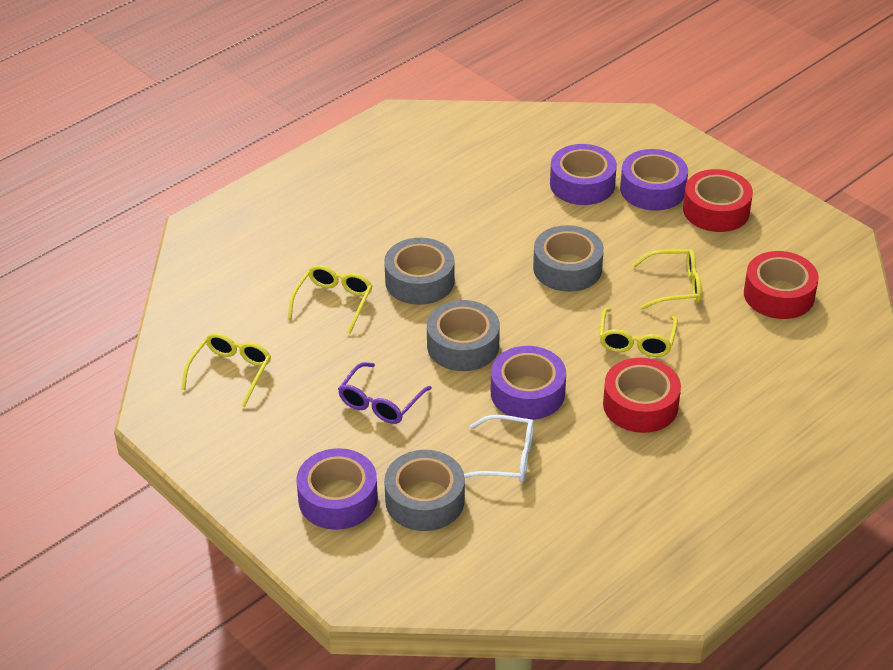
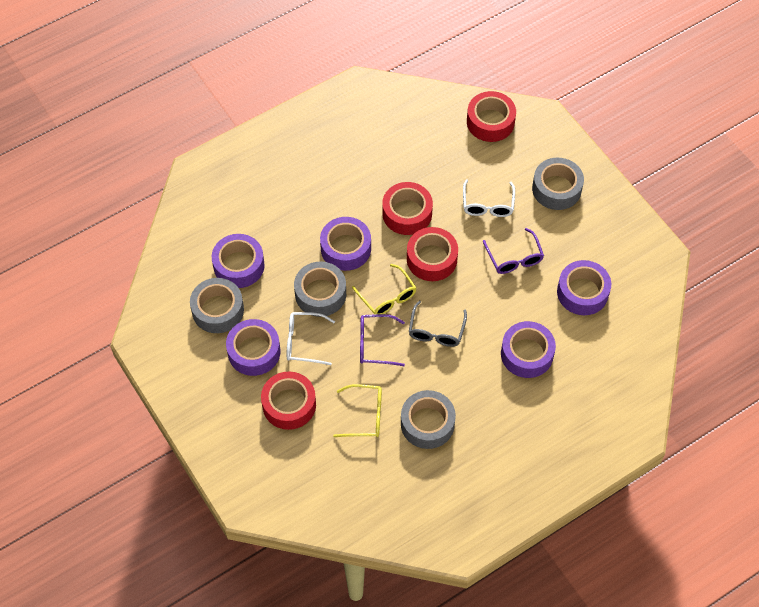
grey glasses: 0 -> 1
purple glasses: 1 -> 2
purple tape: 4 -> 5
red tape: 3 -> 4
white glasses: 1 -> 2
yellow glasses: 4 -> 2

